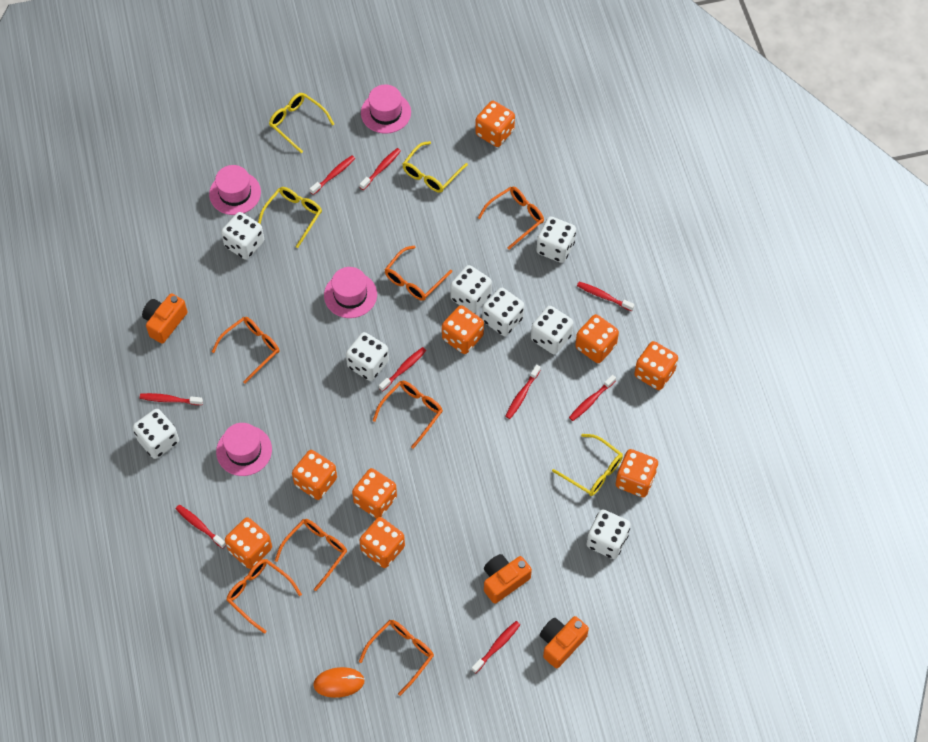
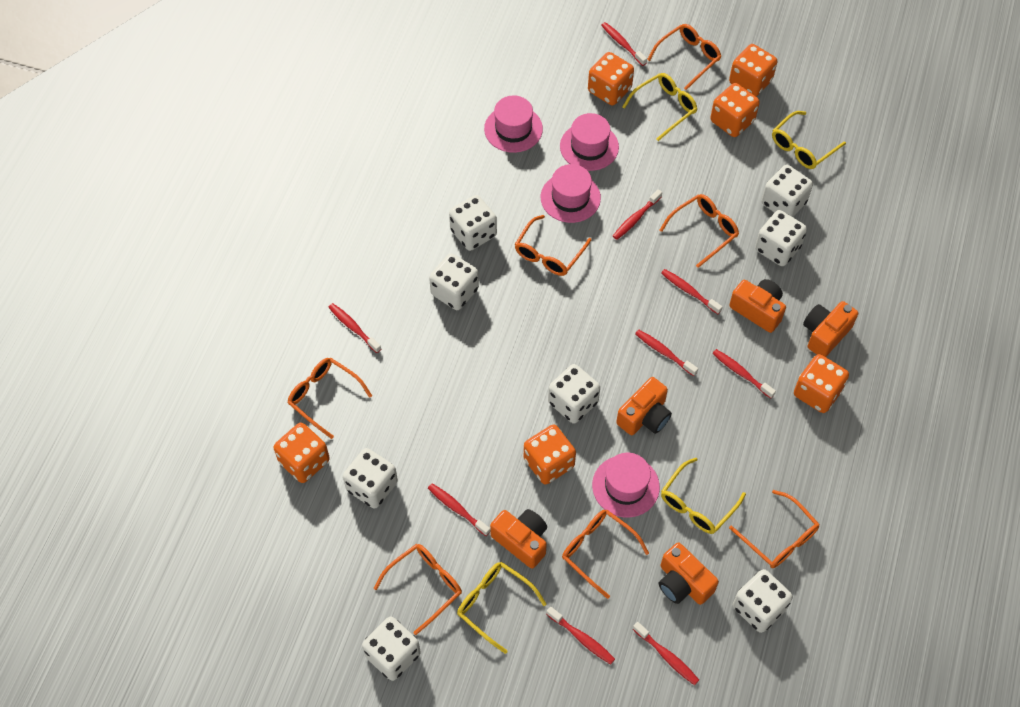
orange camera: 3 -> 5
orange dice: 9 -> 6
orange mouse: 1 -> 0

